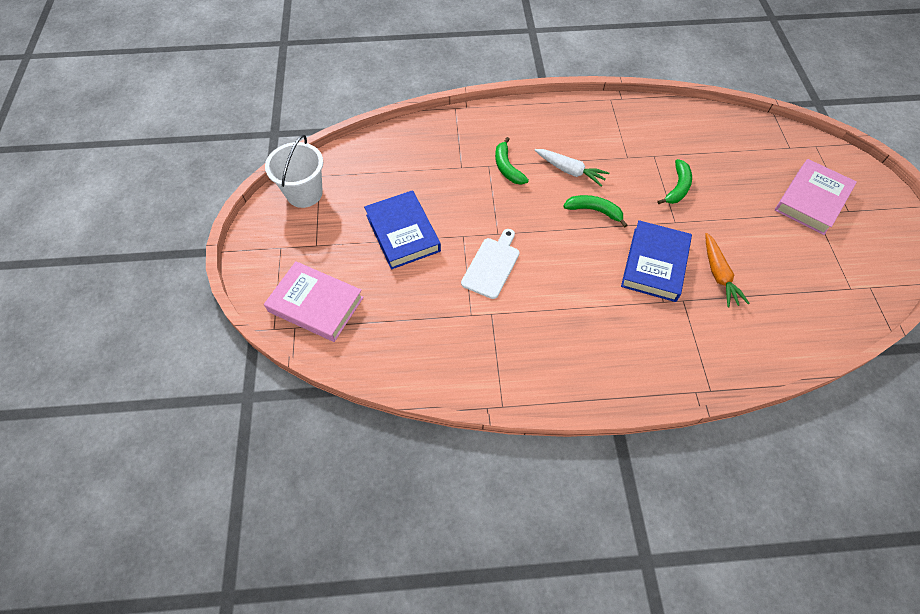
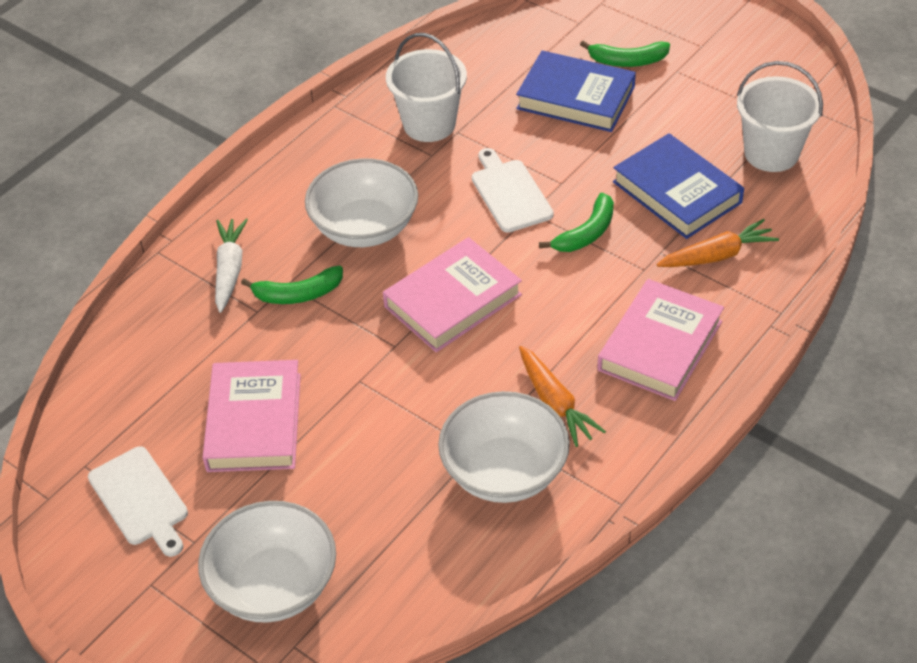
orange carrot: 1 -> 2
pink book: 2 -> 3
white bowl: 0 -> 3
white bucket: 1 -> 2
white cutting board: 1 -> 2

